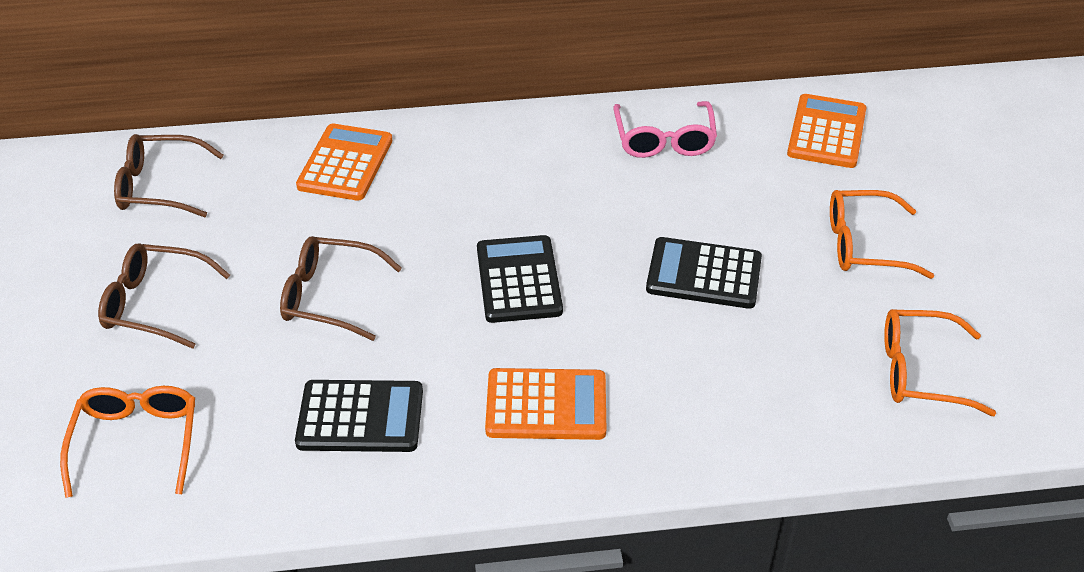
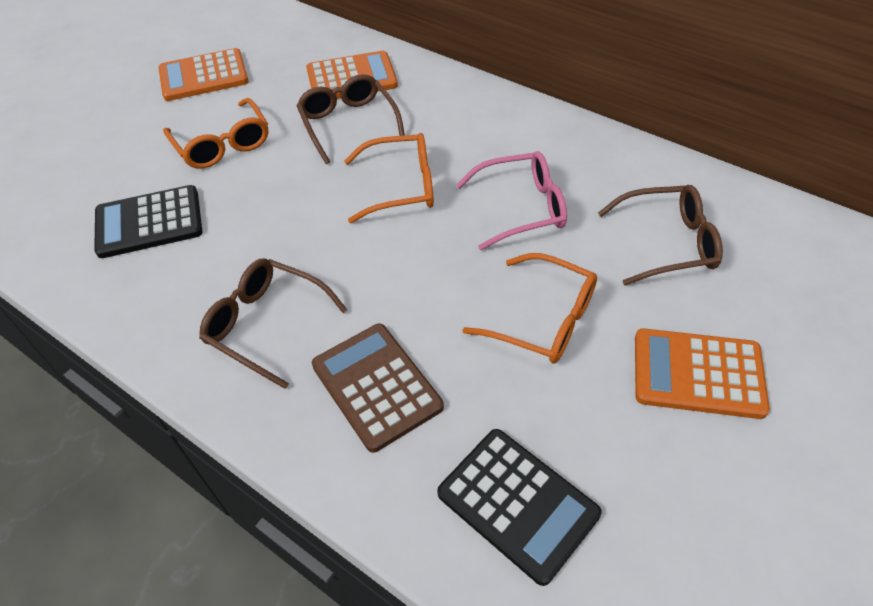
black calculator: 3 -> 2
brown calculator: 0 -> 1

